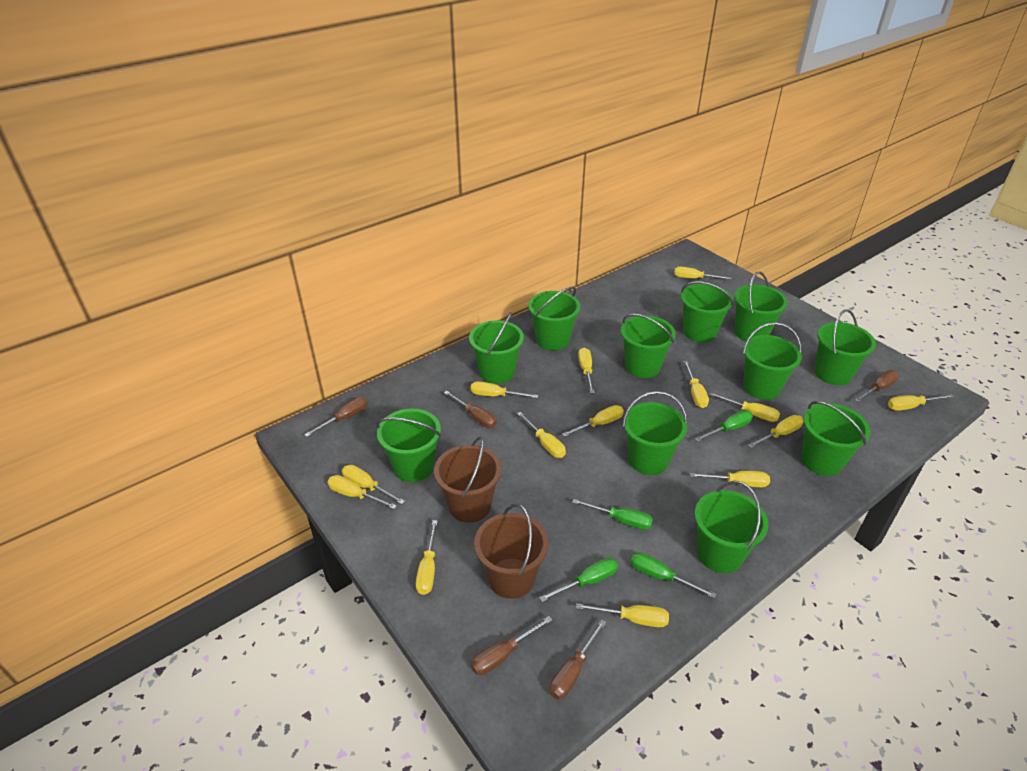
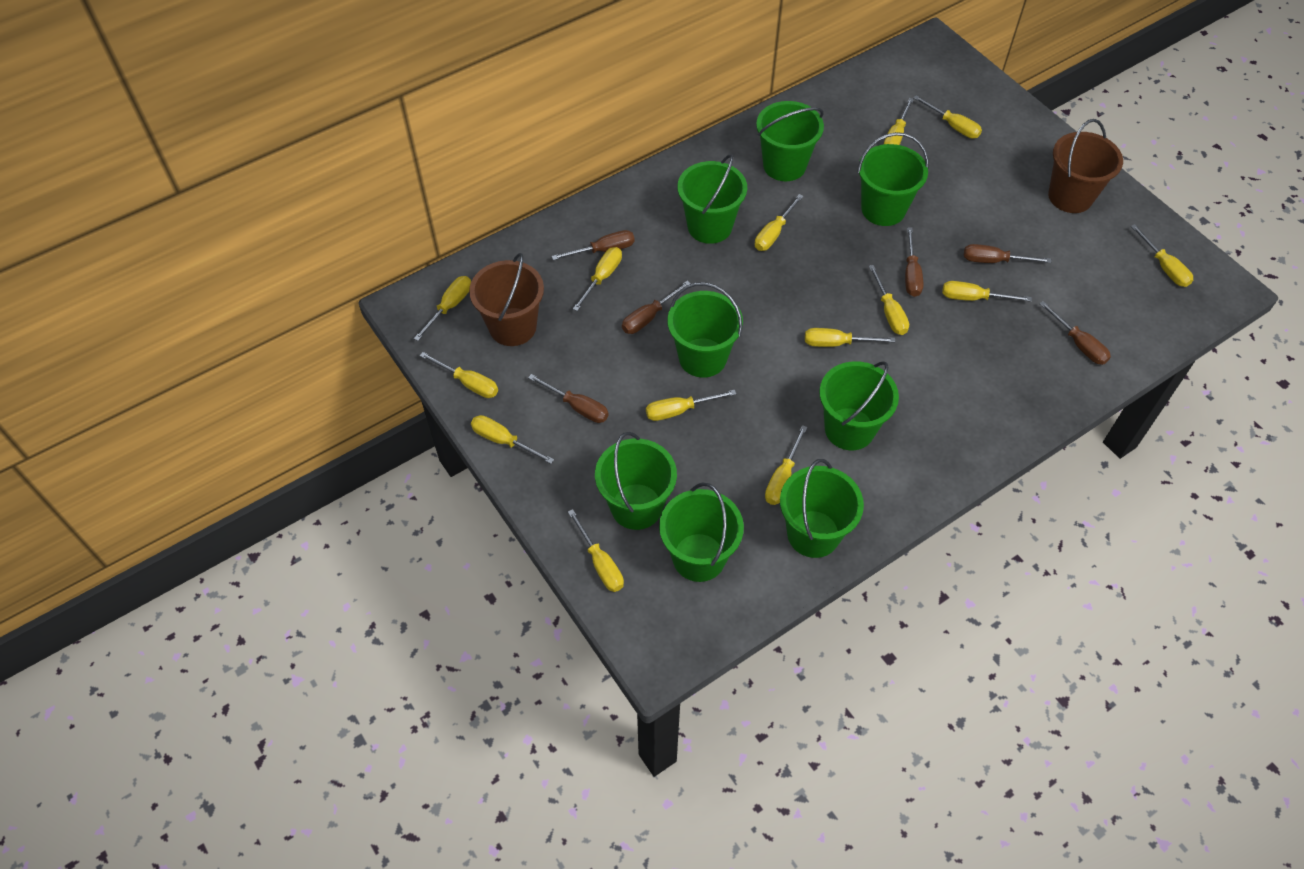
brown screwdriver: 5 -> 6
green bucket: 11 -> 8
green screwdriver: 4 -> 0

